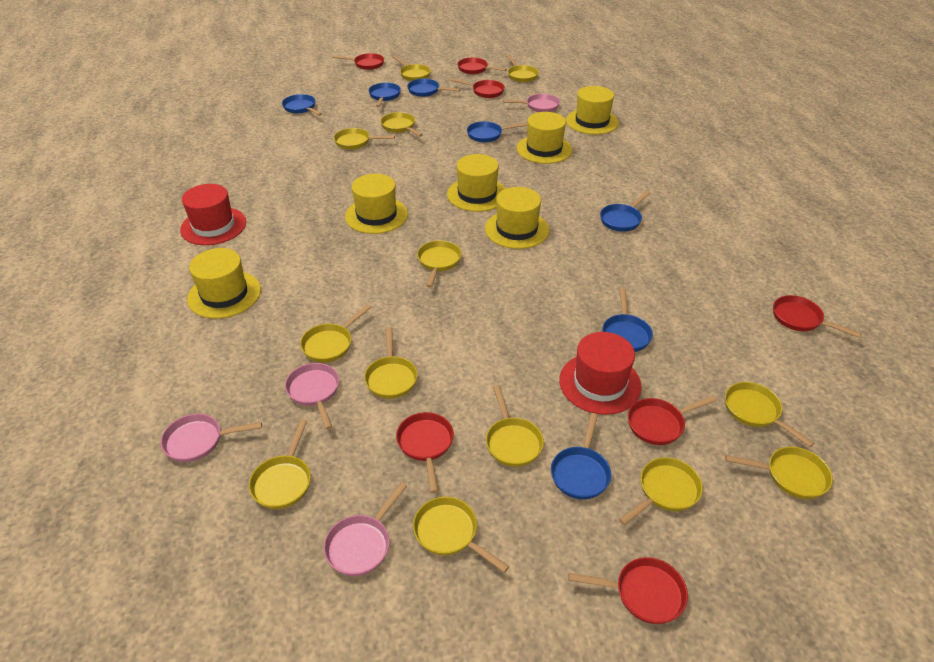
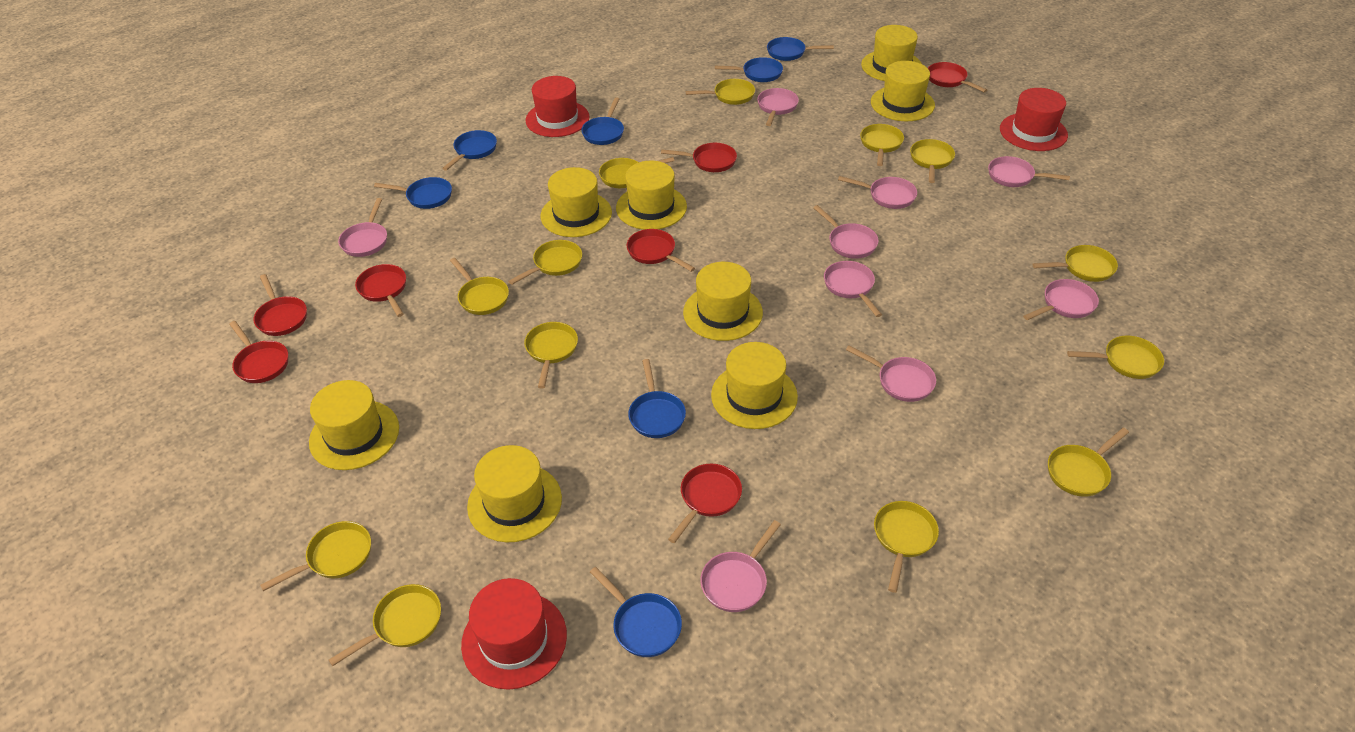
pink pan: 4 -> 9
red hat: 2 -> 3
yellow hat: 6 -> 8

